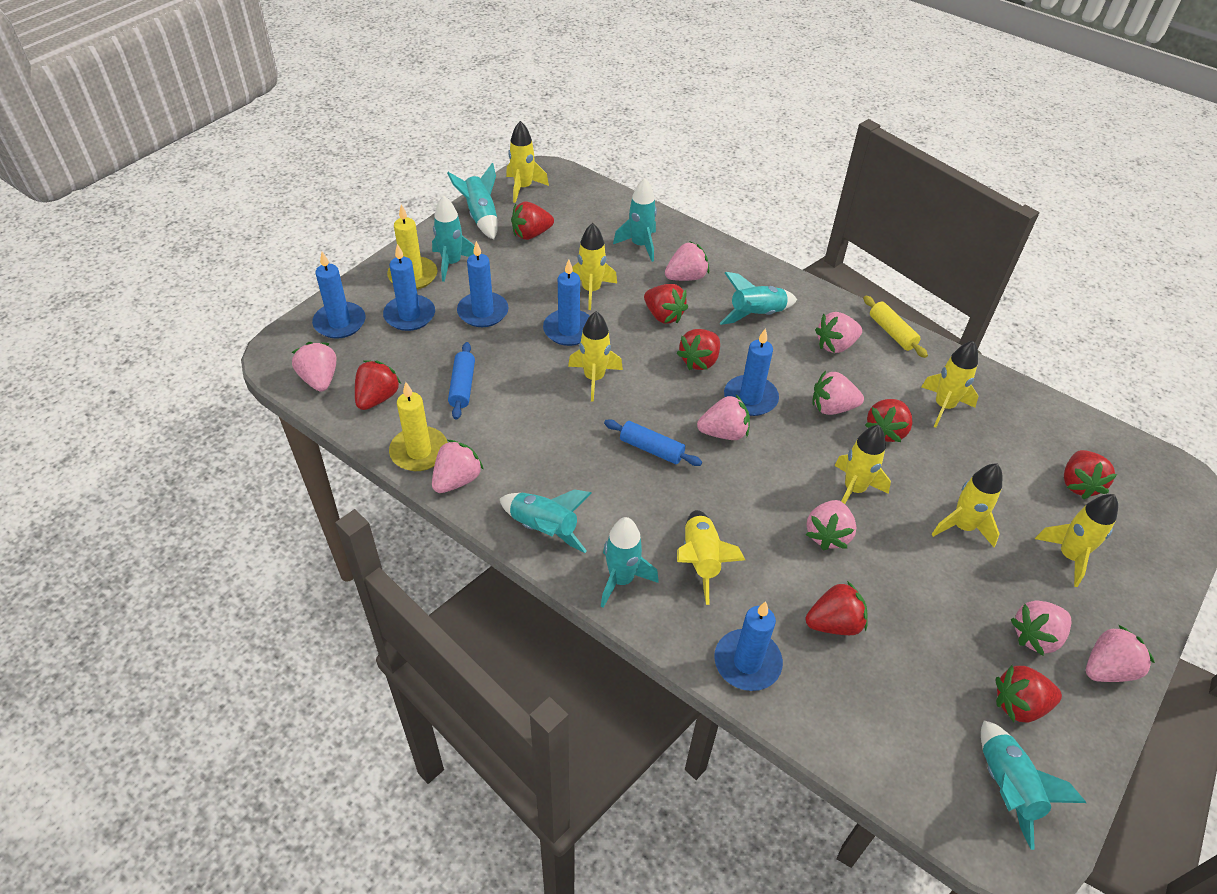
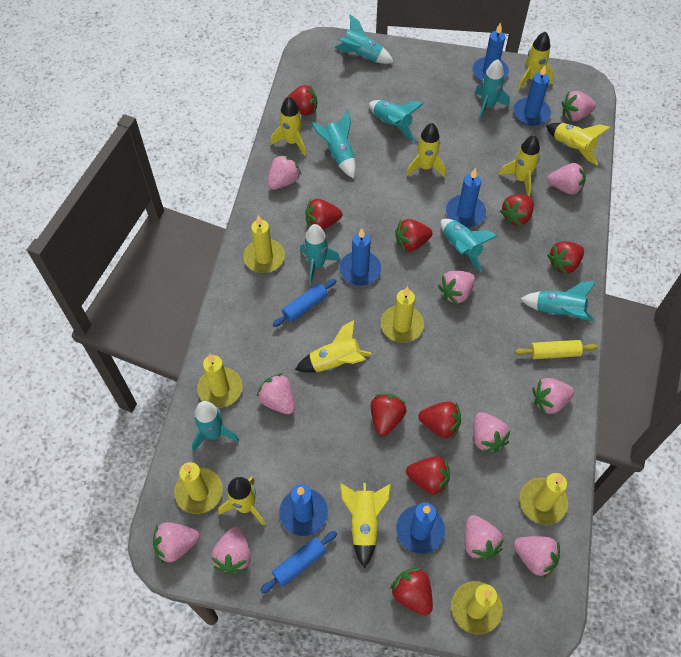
pink strawberry: 9 -> 11
red strawberry: 8 -> 9
turquoise rocket: 7 -> 8
yellow candle: 2 -> 6

